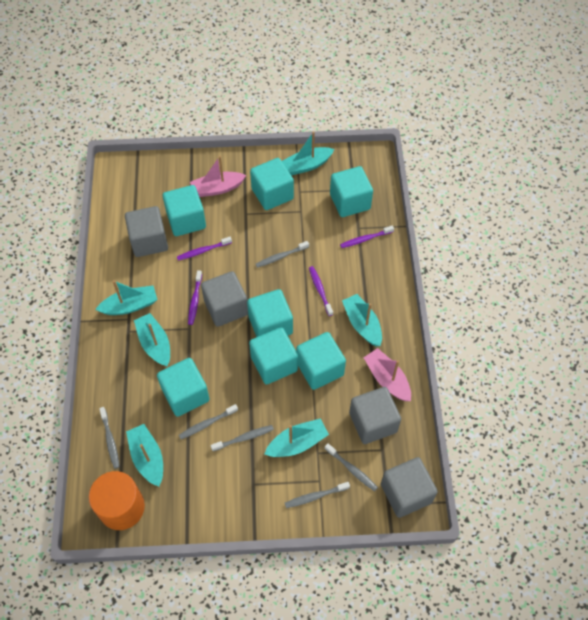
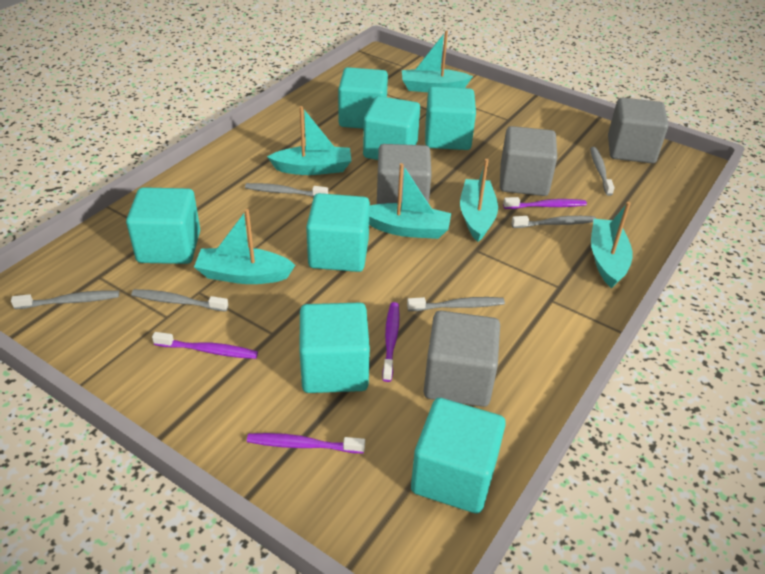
orange cylinder: 1 -> 0
pink boat: 2 -> 0

